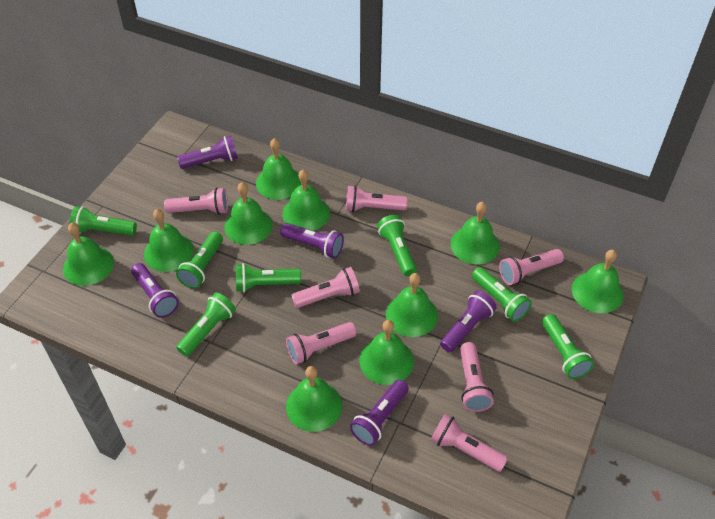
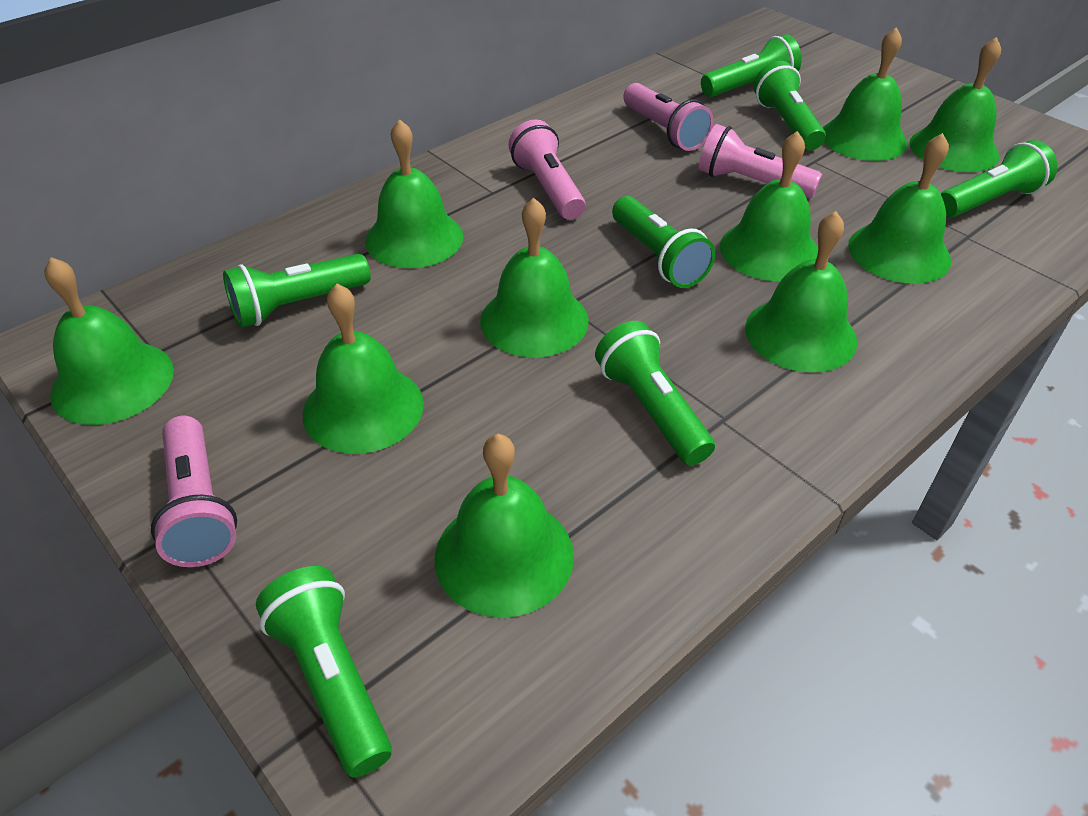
pink flashlight: 7 -> 4
purple flashlight: 5 -> 0

